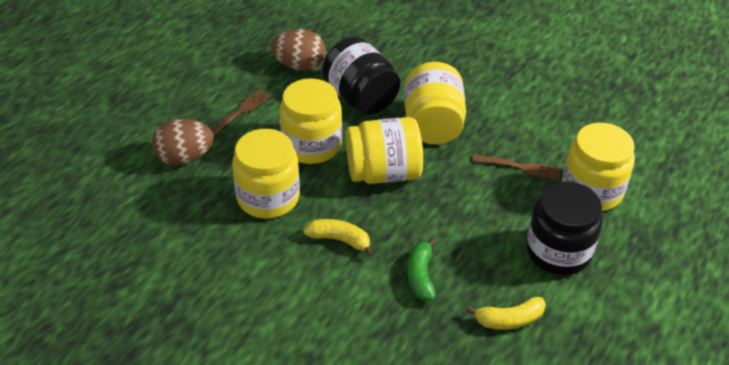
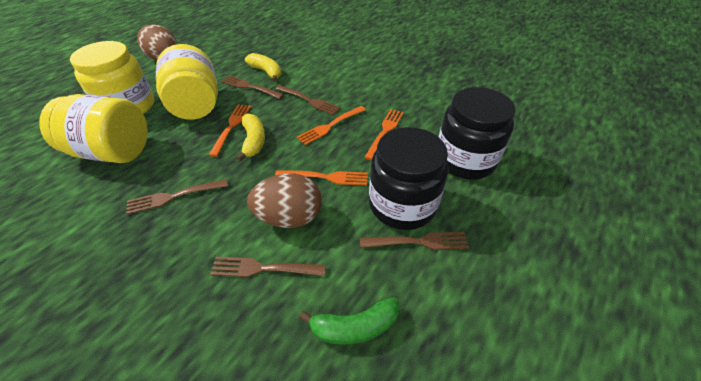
brown fork: 2 -> 5
orange fork: 0 -> 4
yellow jar: 5 -> 3

